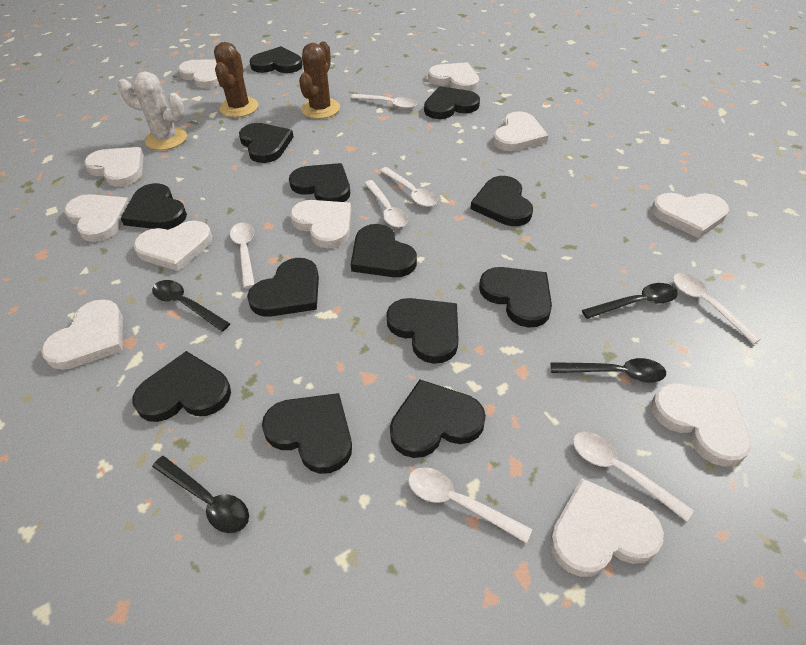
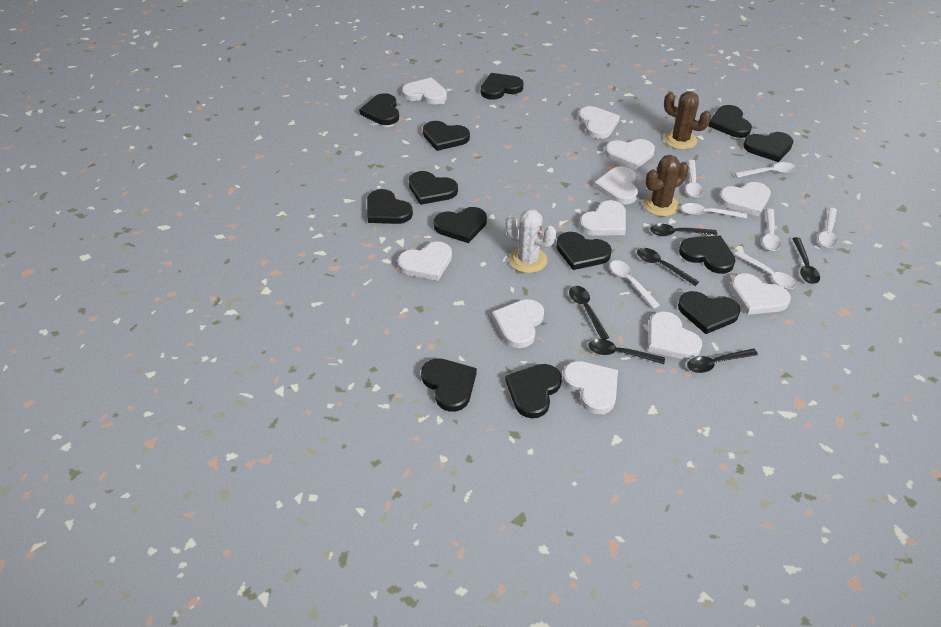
black spoon: 4 -> 6

